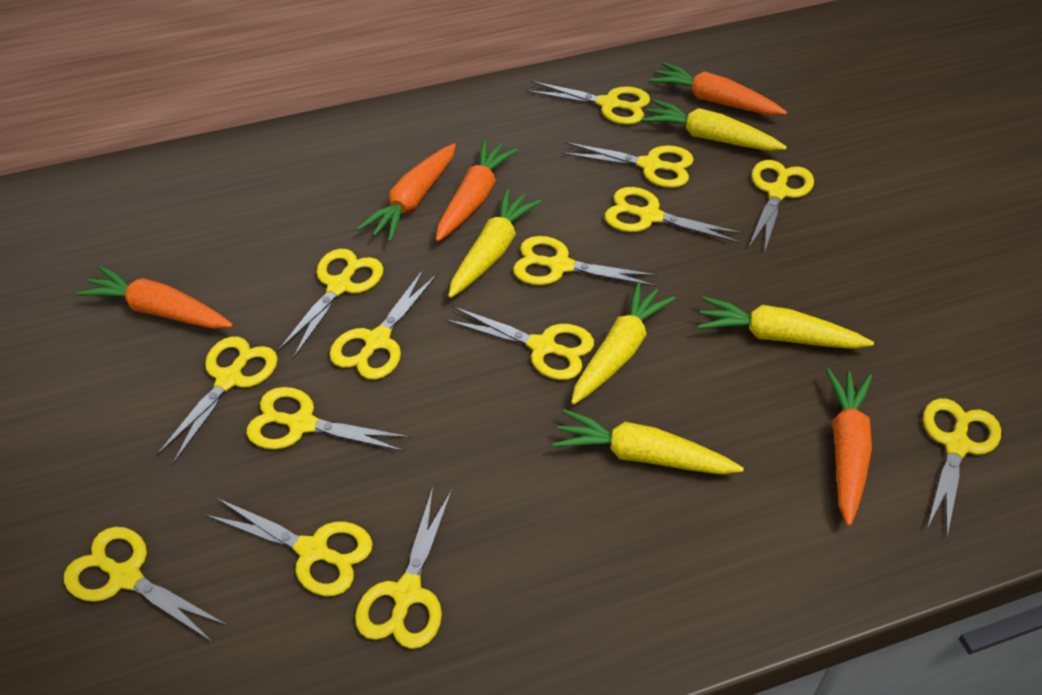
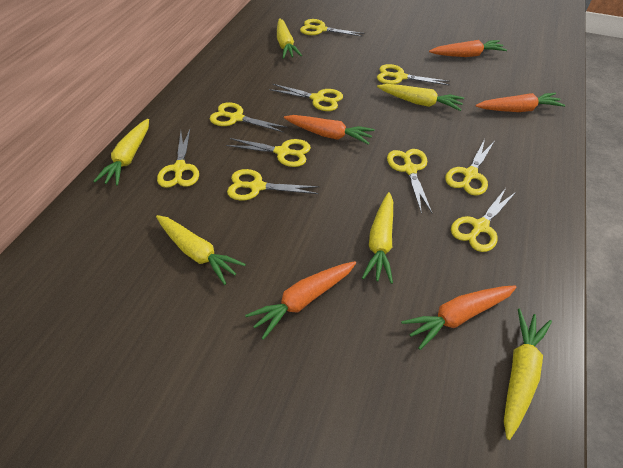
yellow carrot: 5 -> 6
yellow scissors: 14 -> 10

